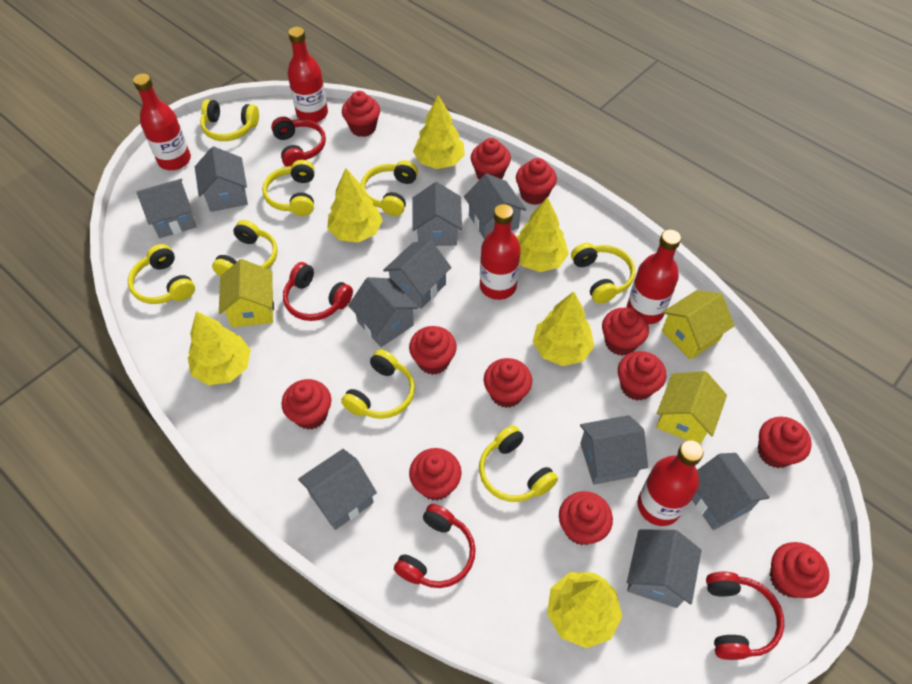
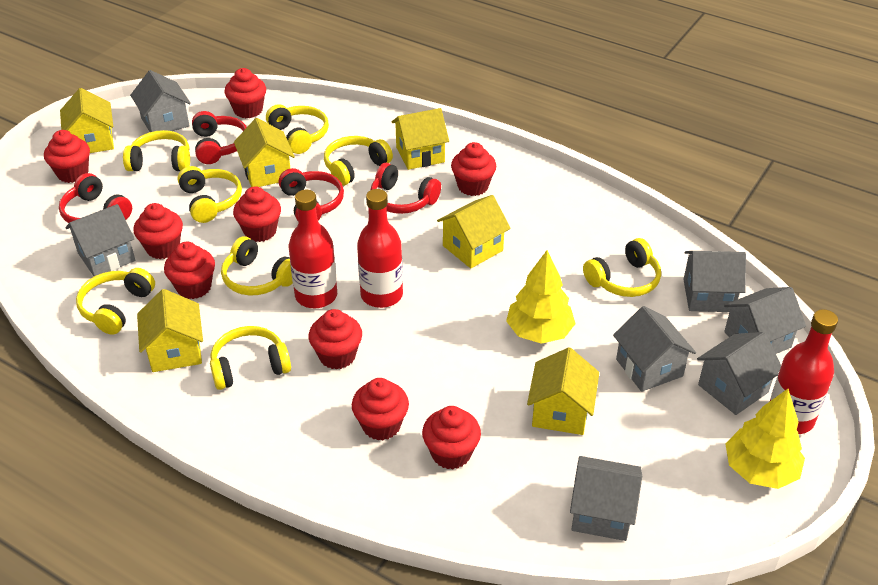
grey house: 10 -> 7
red bottle: 5 -> 3
red cupcake: 12 -> 9
yellow house: 3 -> 6
yellow tree: 6 -> 2

